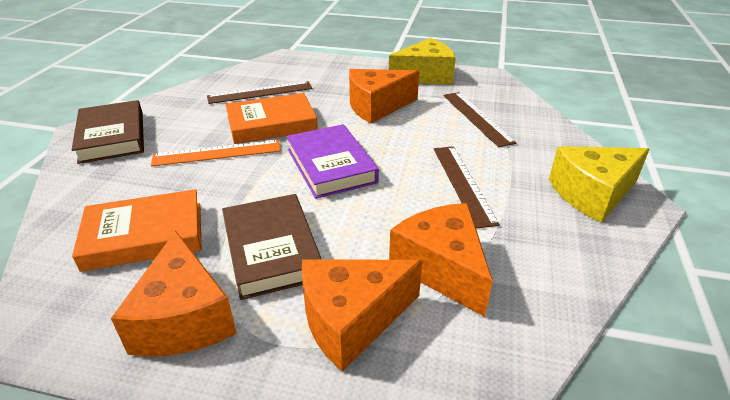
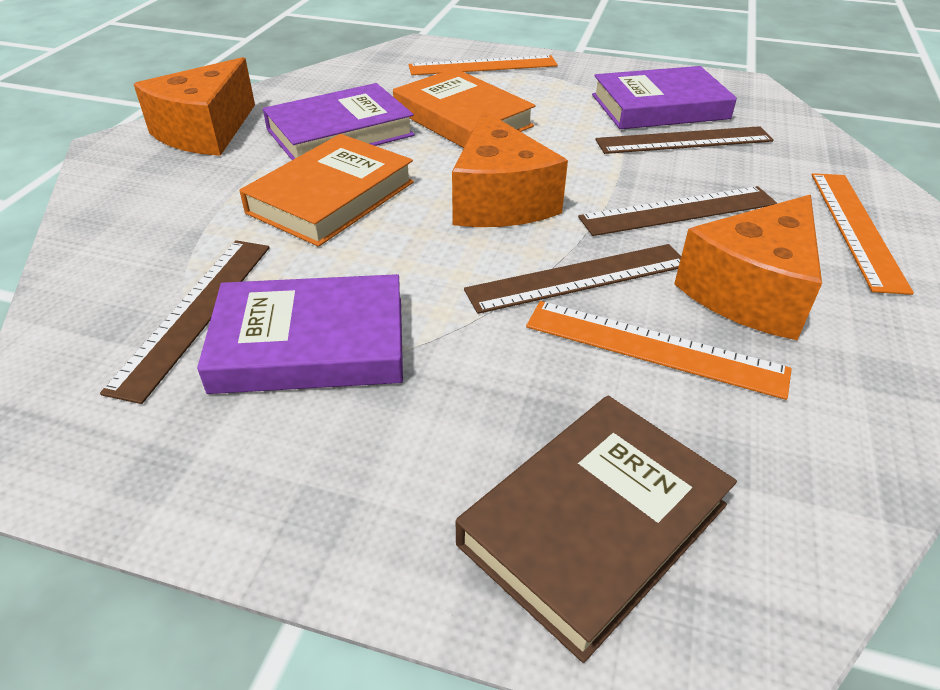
brown book: 2 -> 1
brown ruler: 3 -> 4
orange cheese: 4 -> 3
orange ruler: 1 -> 3
purple book: 1 -> 3
yellow cheese: 2 -> 0

